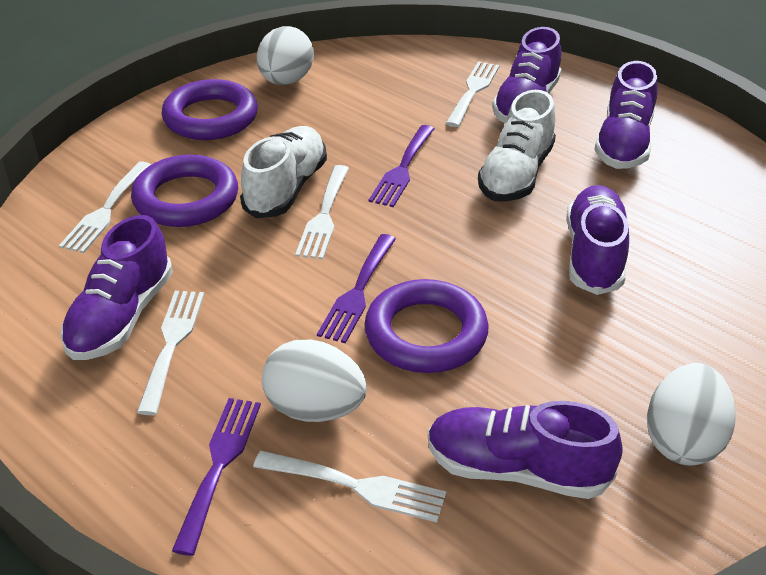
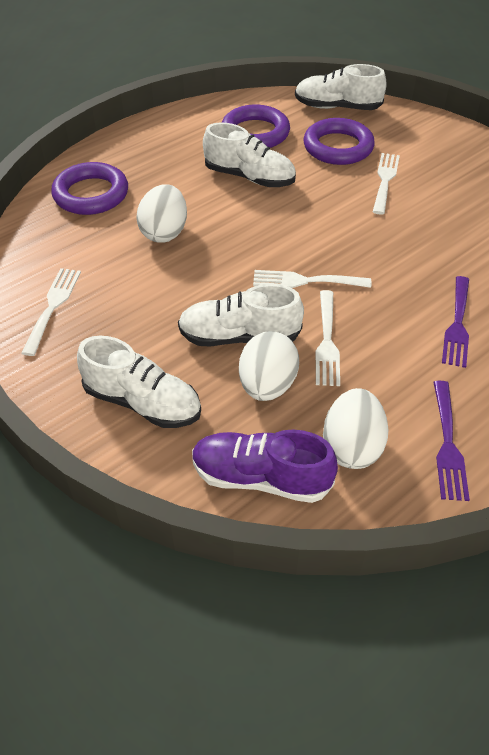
purple fork: 3 -> 2
purple shoe: 5 -> 1
white fork: 5 -> 4
white shoe: 2 -> 4

